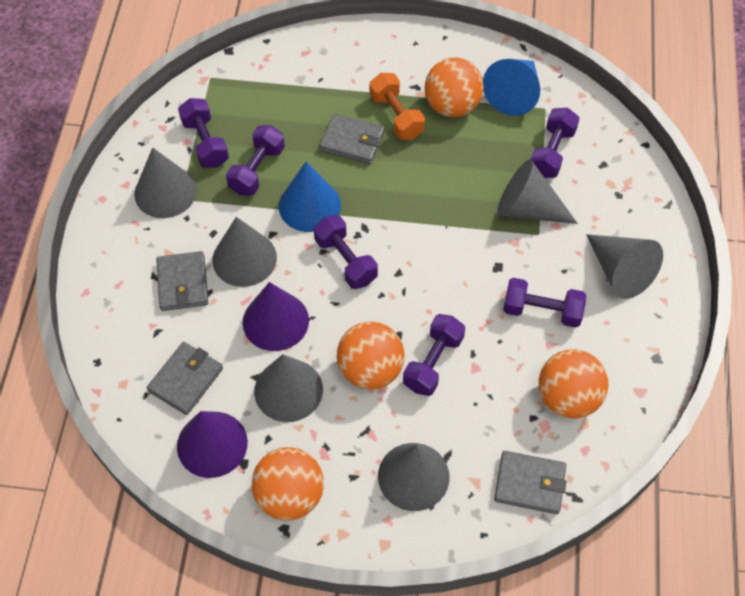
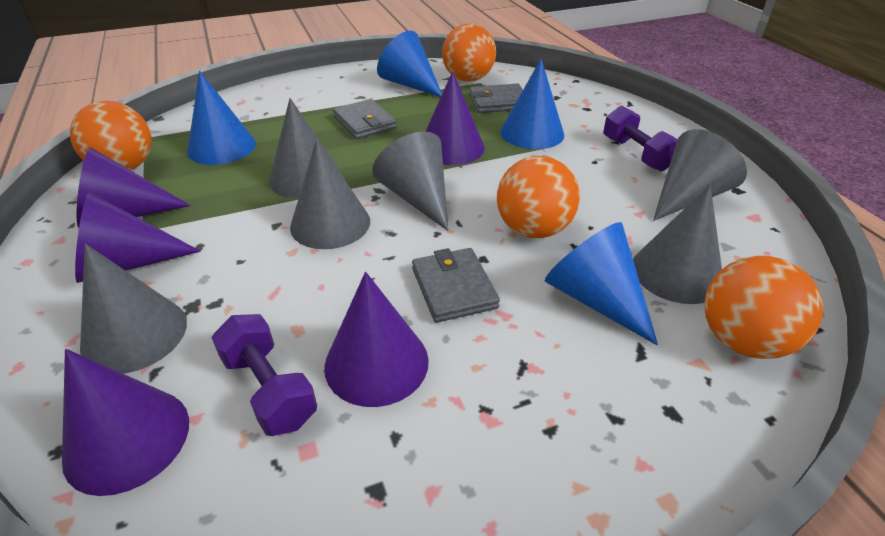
blue cone: 2 -> 4
grey wallet: 4 -> 3
orange dumbbell: 1 -> 0
purple cone: 2 -> 5
purple dumbbell: 6 -> 2

